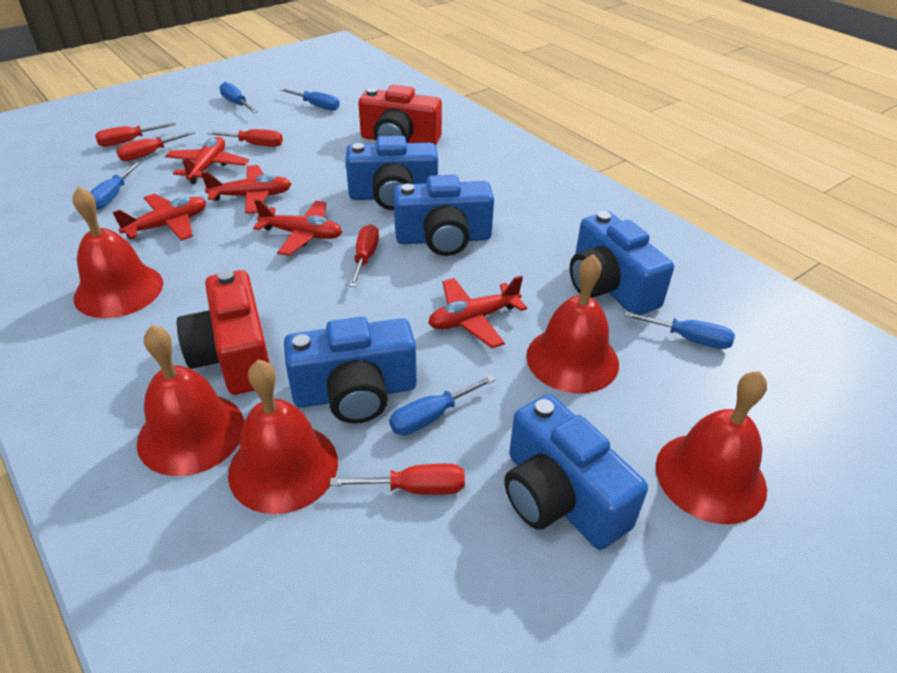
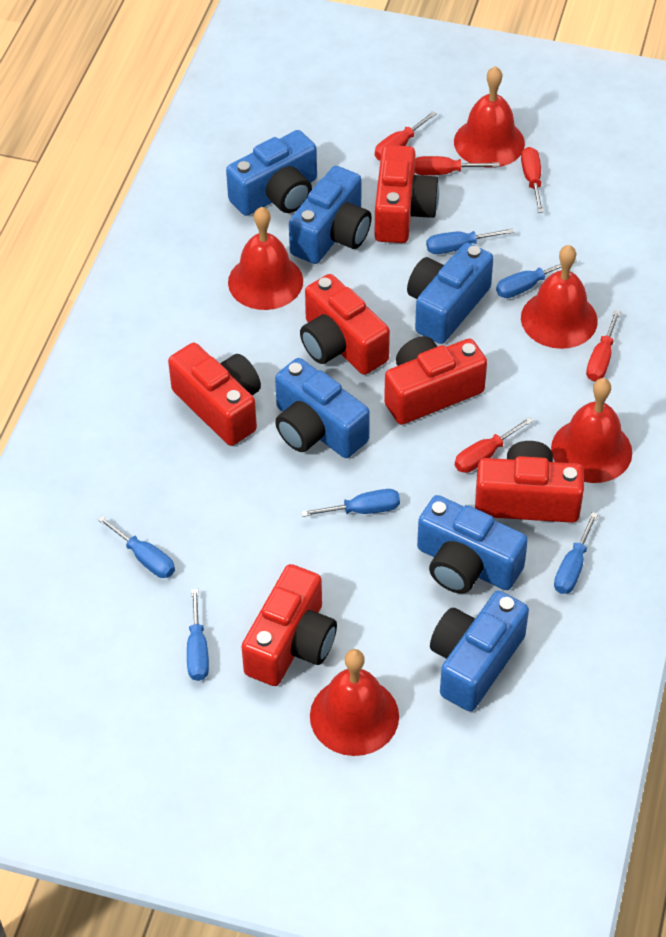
blue camera: 5 -> 6
blue screwdriver: 5 -> 6
red camera: 2 -> 6
red plane: 5 -> 0

